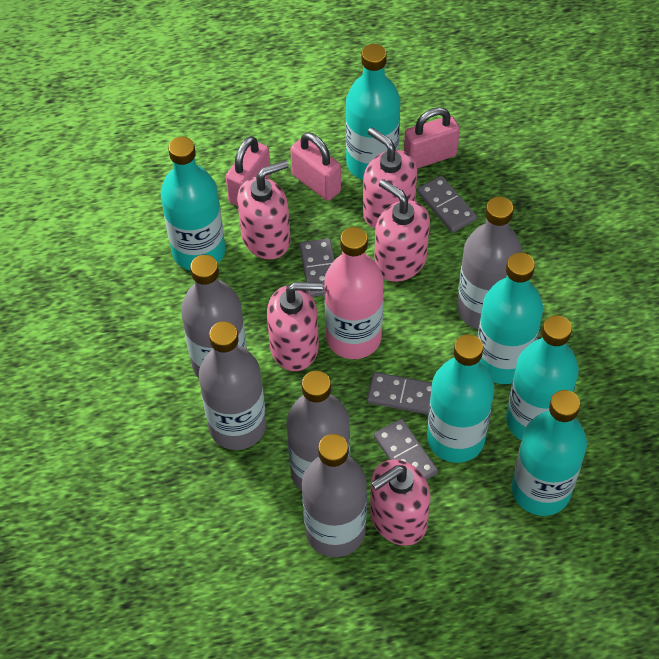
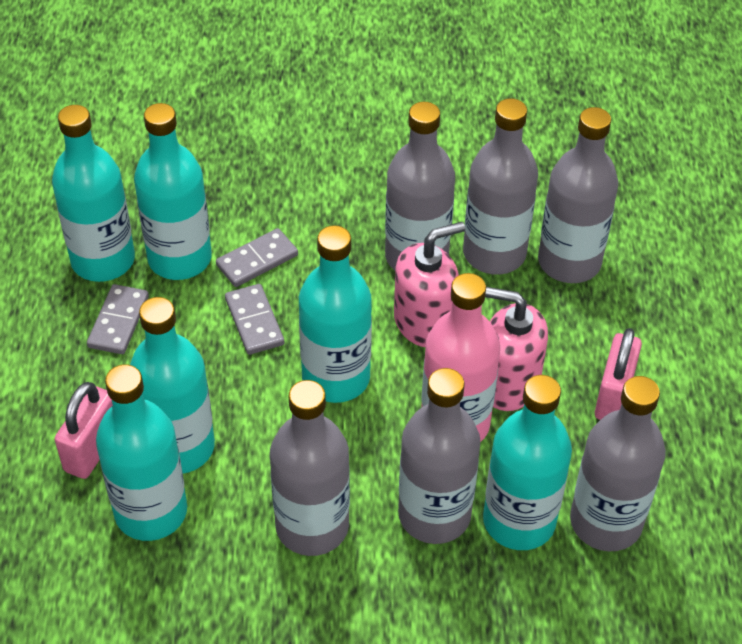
grey bottle: 5 -> 6
grey domino: 4 -> 3
pink padlock: 3 -> 2
pink soap dispenser: 5 -> 2

